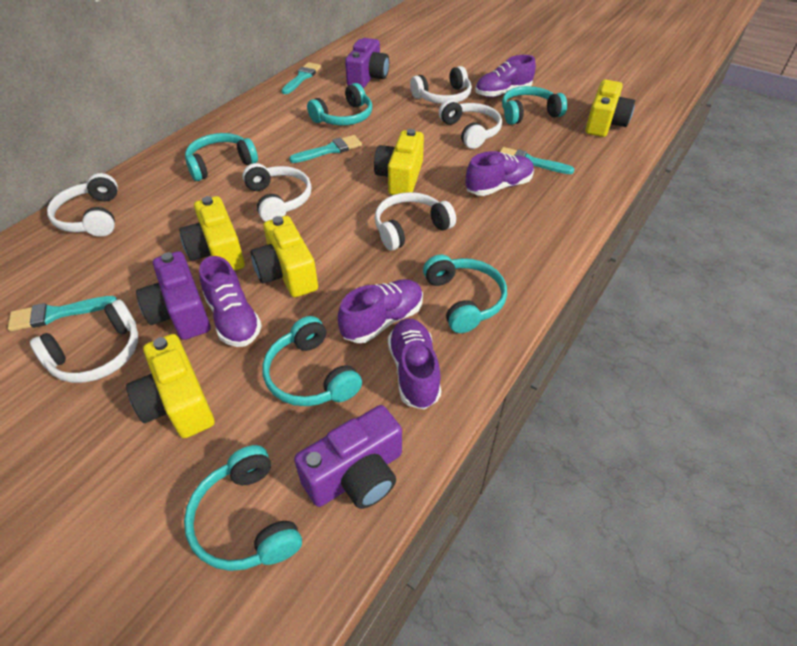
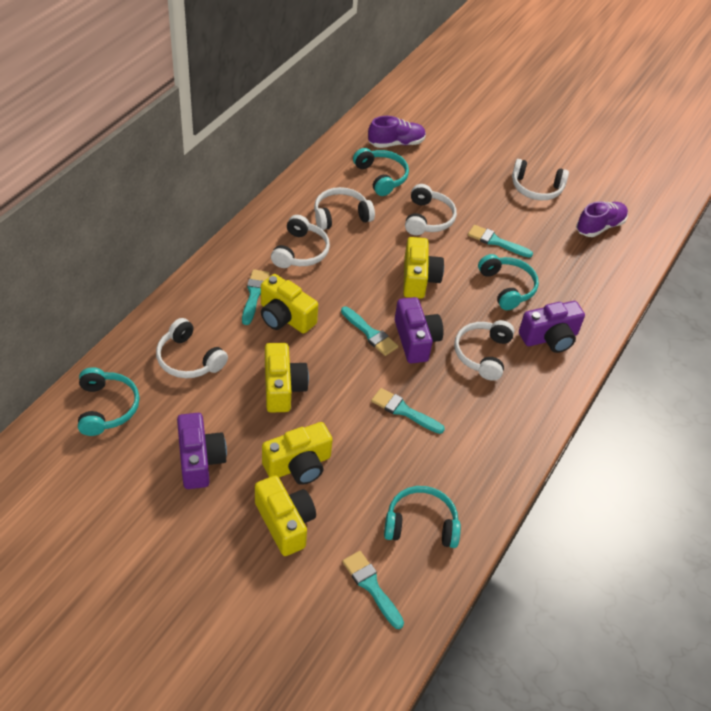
purple shoe: 5 -> 2
turquoise brush: 4 -> 5
turquoise headphones: 6 -> 4

